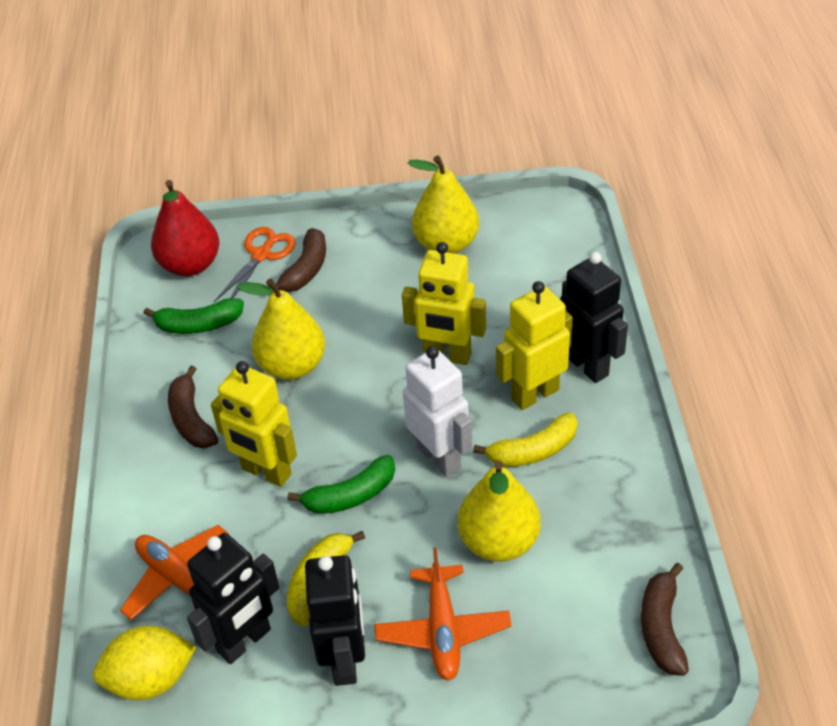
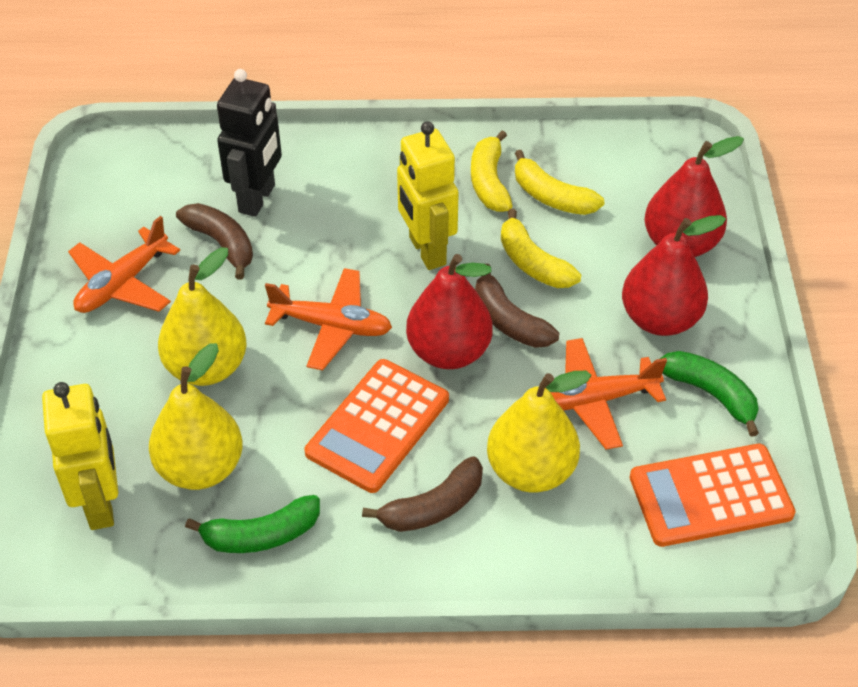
black robot: 3 -> 1
orange calculator: 0 -> 2
orange plane: 2 -> 3
orange scissors: 1 -> 0
red pear: 1 -> 3
white robot: 1 -> 0
yellow banana: 2 -> 3
yellow lemon: 1 -> 0
yellow robot: 3 -> 2

